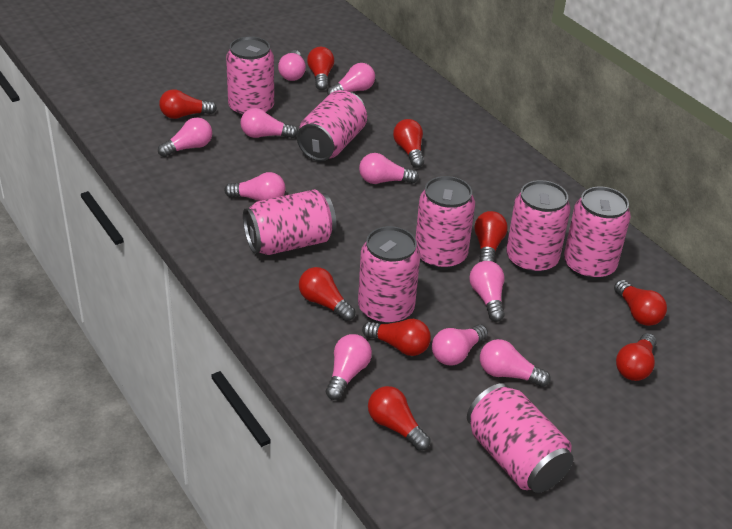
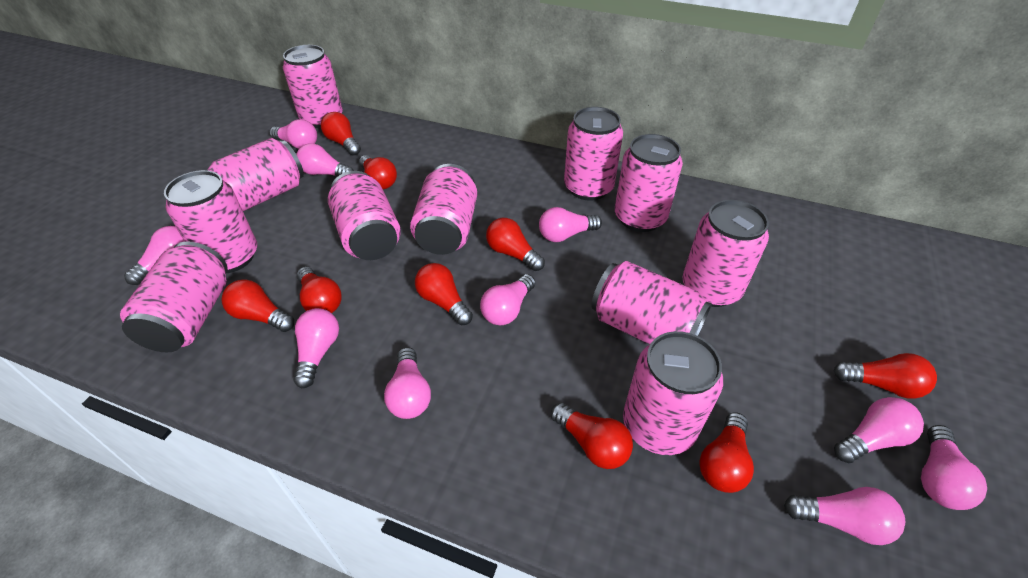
pink can: 8 -> 11

